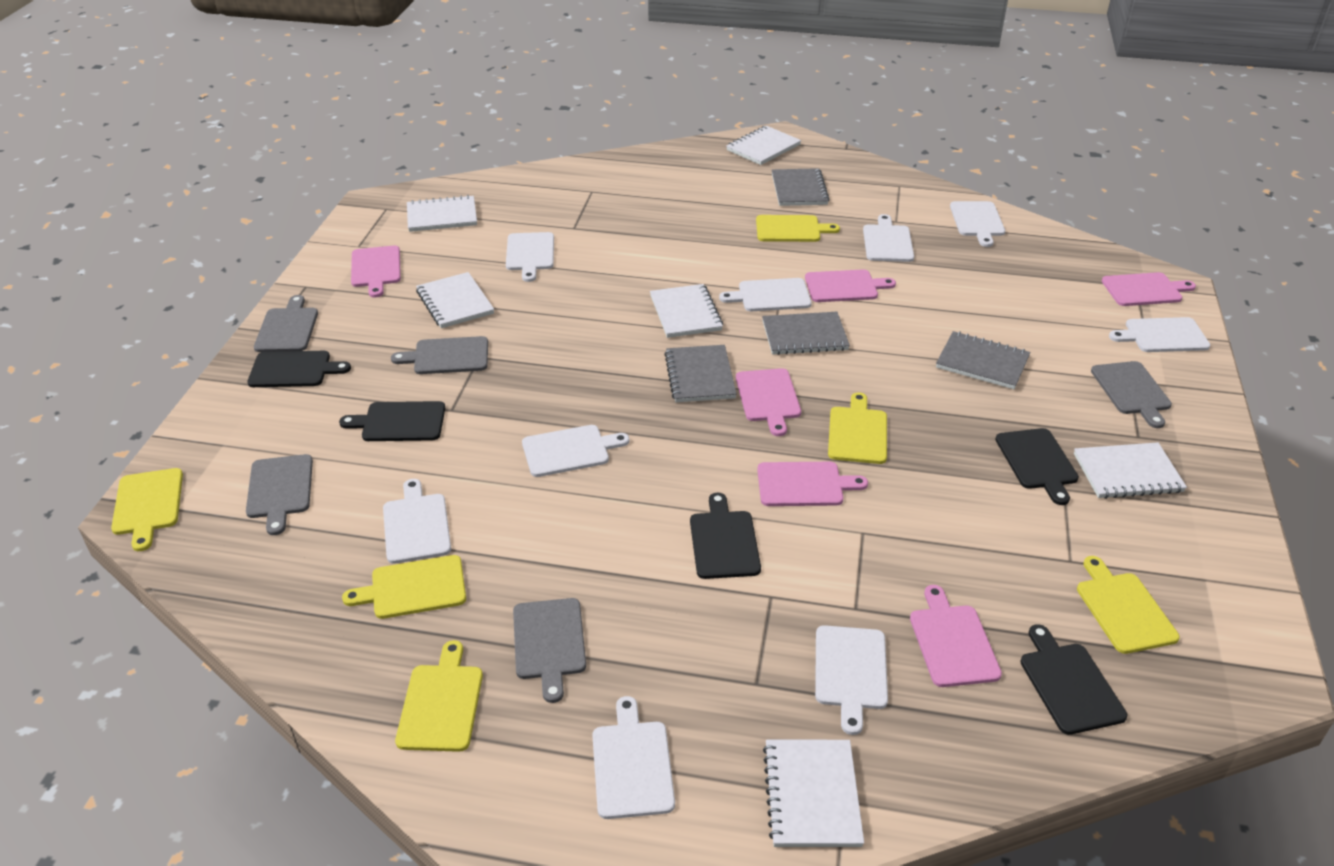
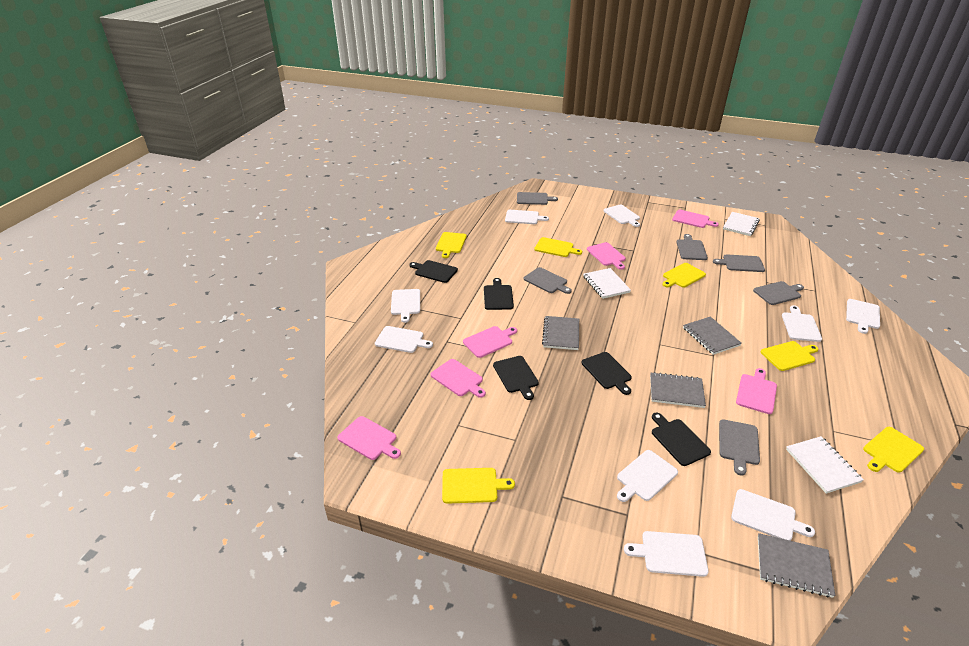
grey cutting board: 5 -> 6
white notebook: 6 -> 3

